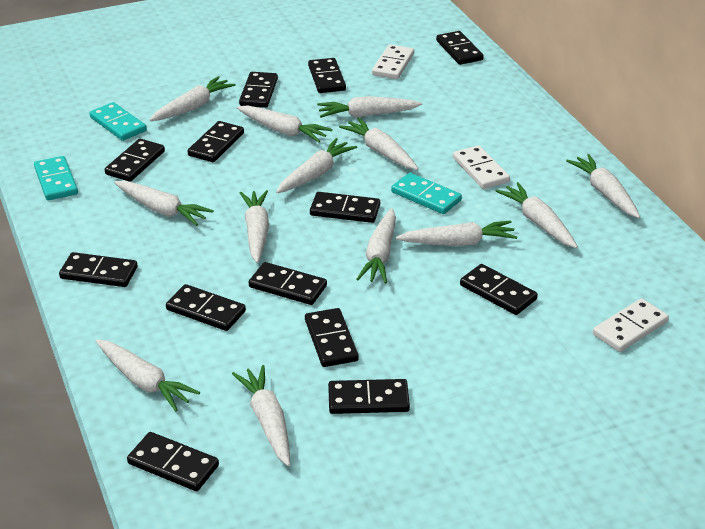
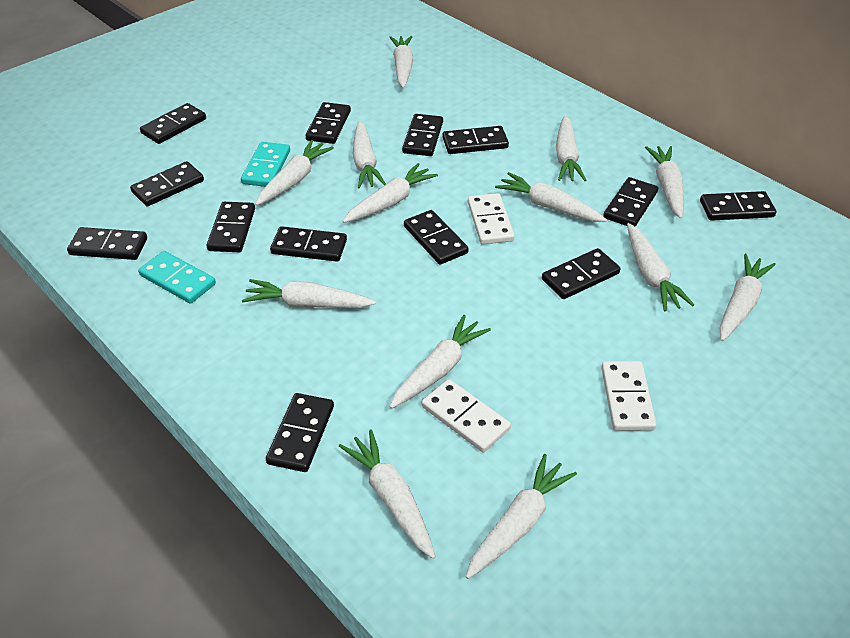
turquoise domino: 3 -> 2

